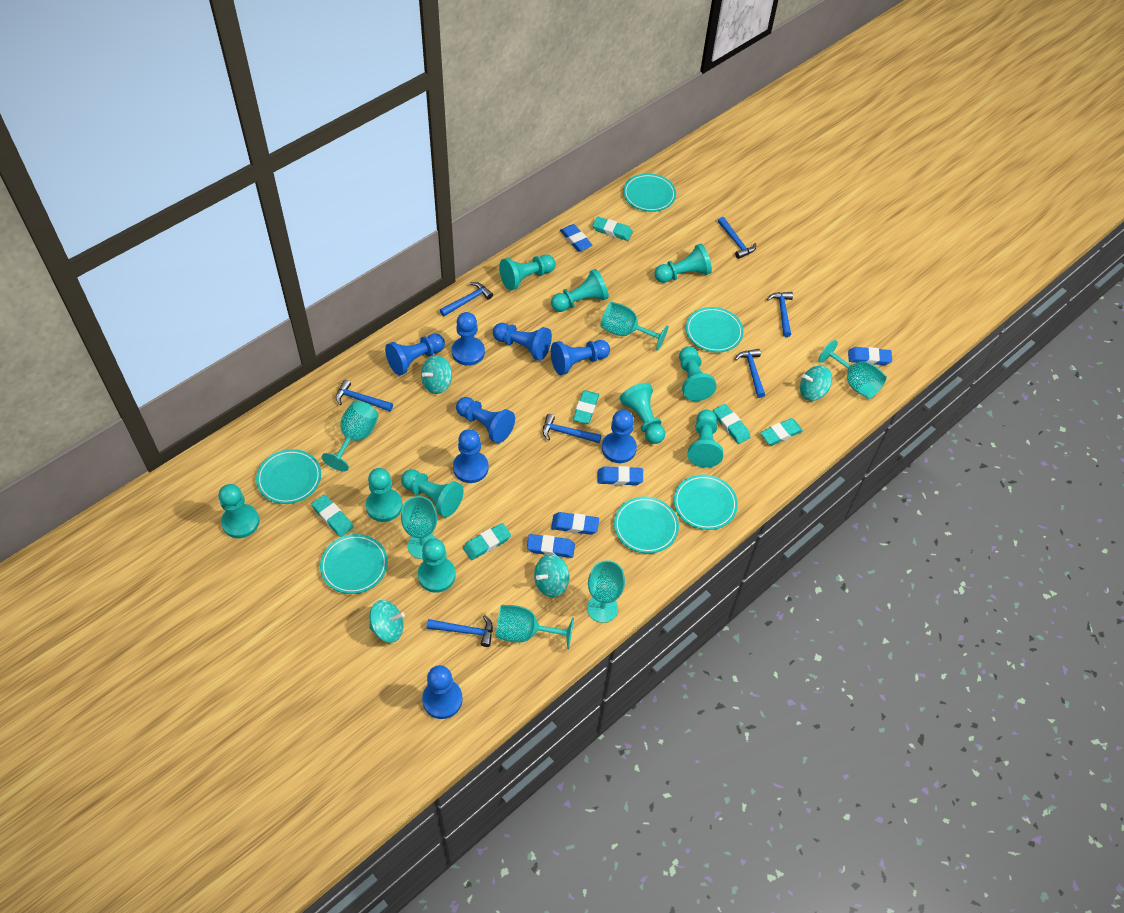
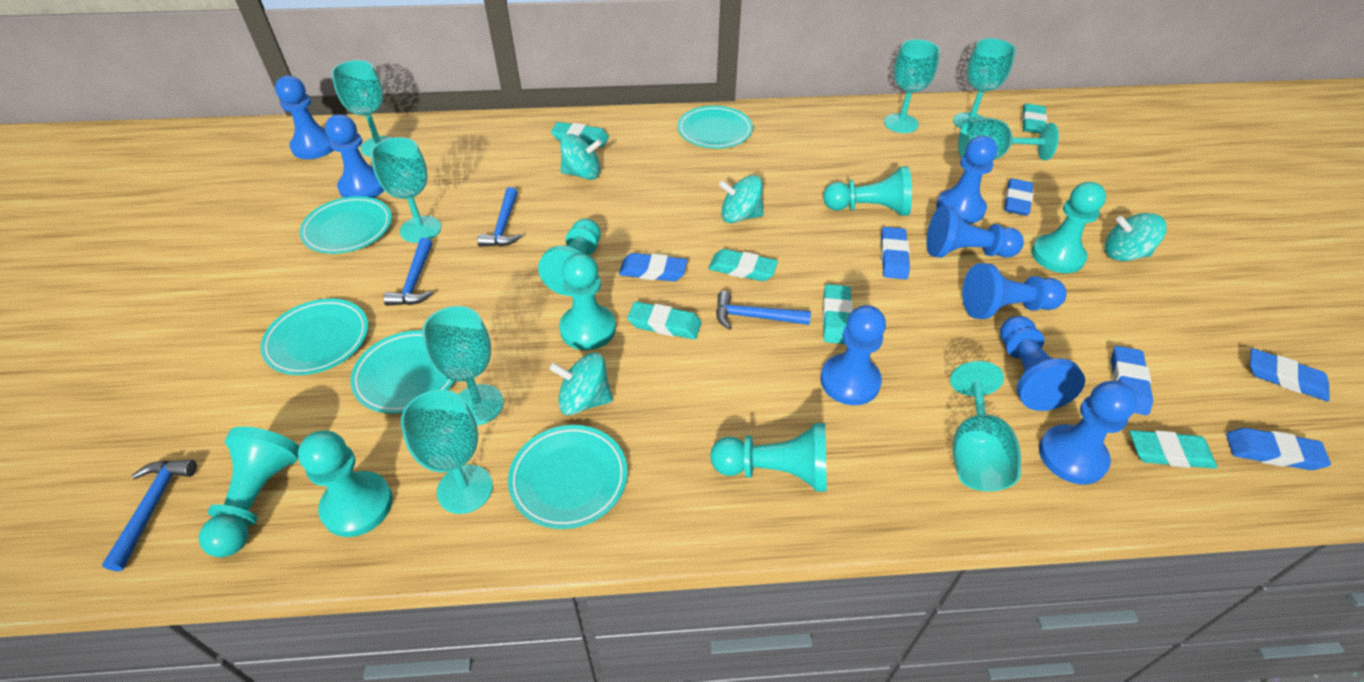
blue eraser: 5 -> 6
blue hammer: 7 -> 4
turquoise goblet: 6 -> 8
turquoise pawn: 10 -> 7
turquoise plate: 6 -> 5

